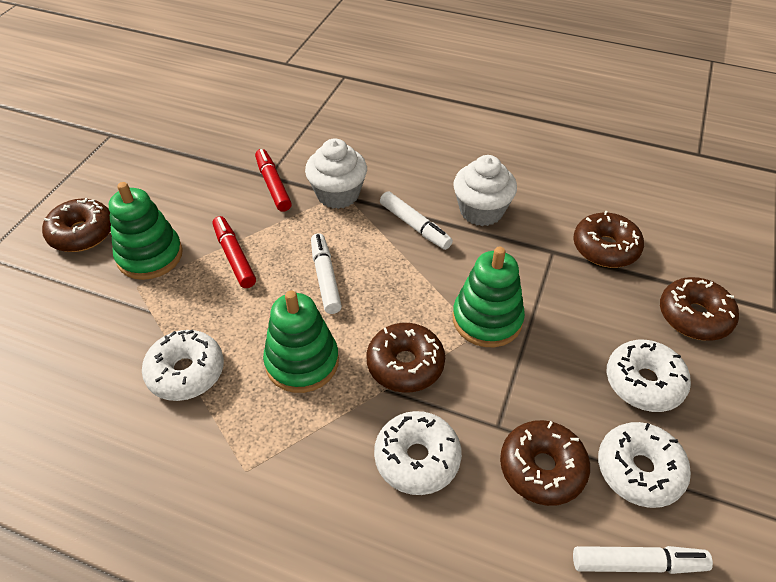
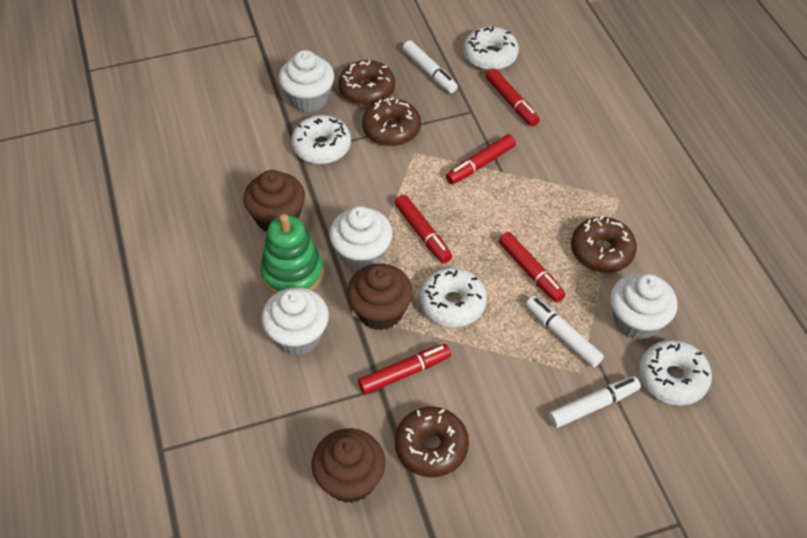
brown cupcake: 0 -> 3
brown donut: 5 -> 4
green stacking toy: 3 -> 1
red marker: 2 -> 5
white cupcake: 2 -> 4

